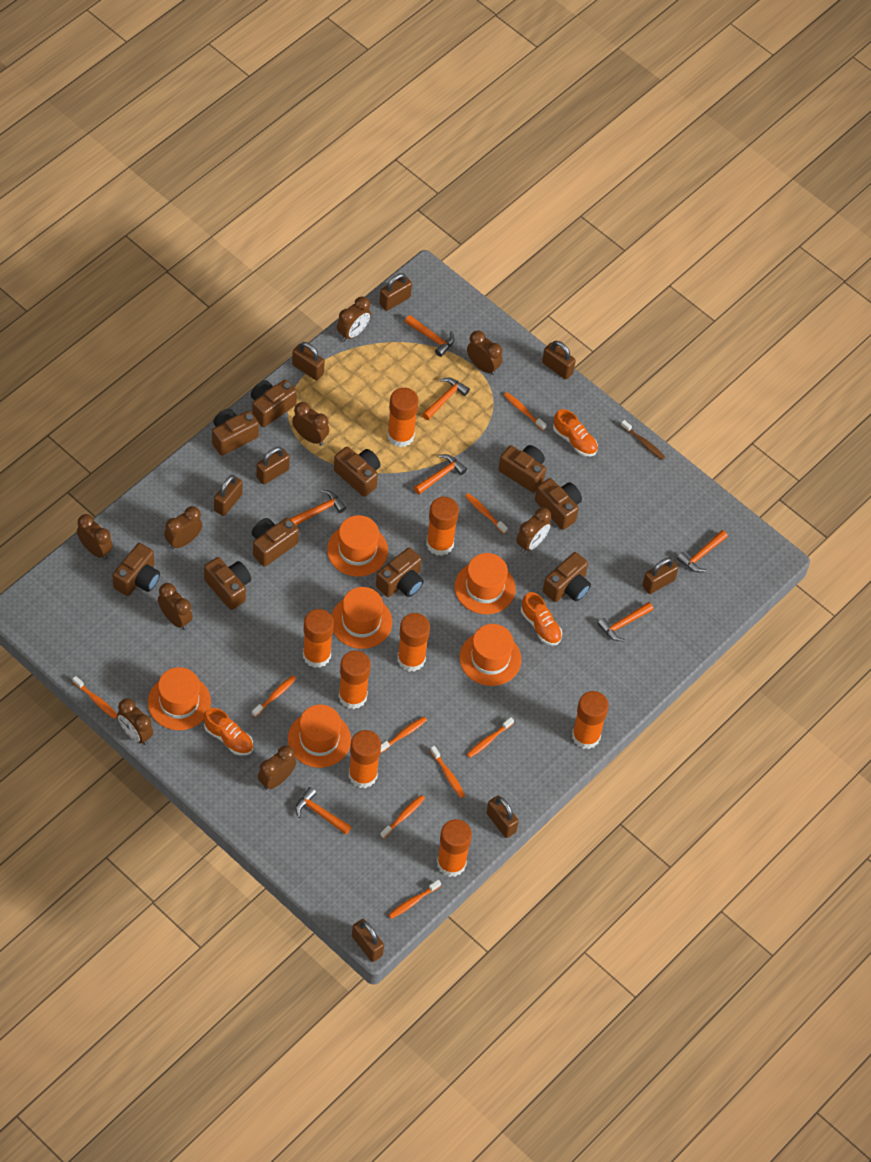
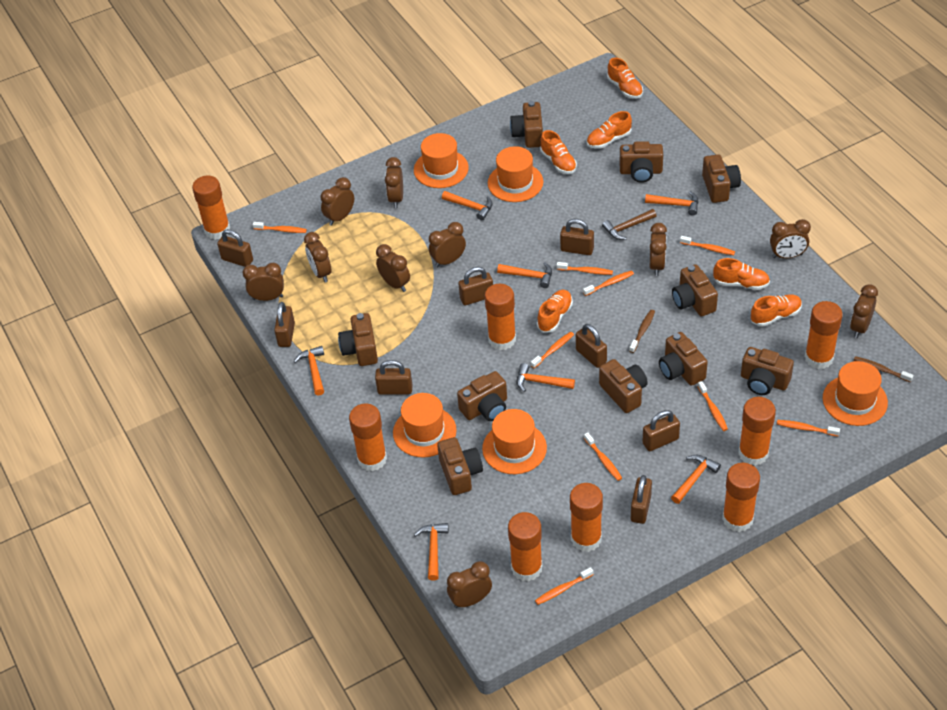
brown clock: 9 -> 10
brown hammer: 0 -> 1
brown toothbrush: 1 -> 2
orange hat: 6 -> 5
orange shoe: 3 -> 6

